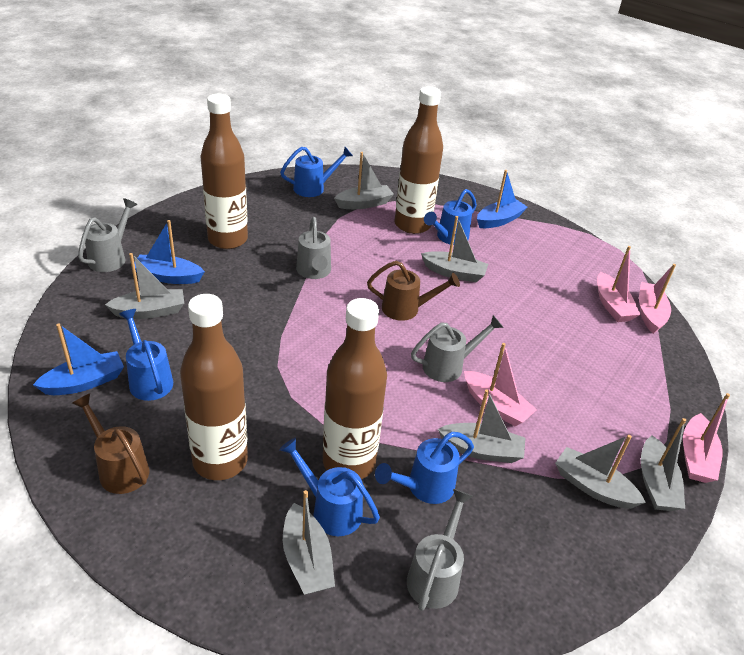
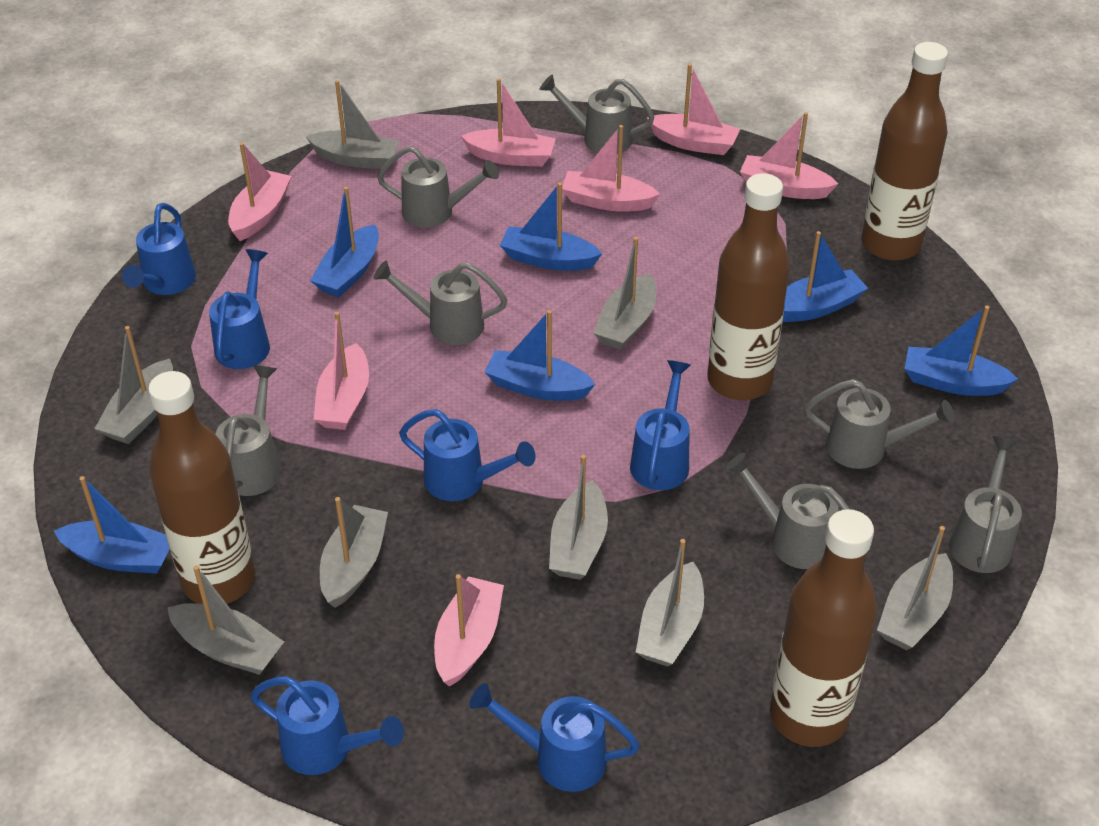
blue boat: 3 -> 6
blue watering can: 5 -> 6
brown watering can: 2 -> 0
grey boat: 7 -> 8
grey watering can: 4 -> 7
pink boat: 4 -> 7

